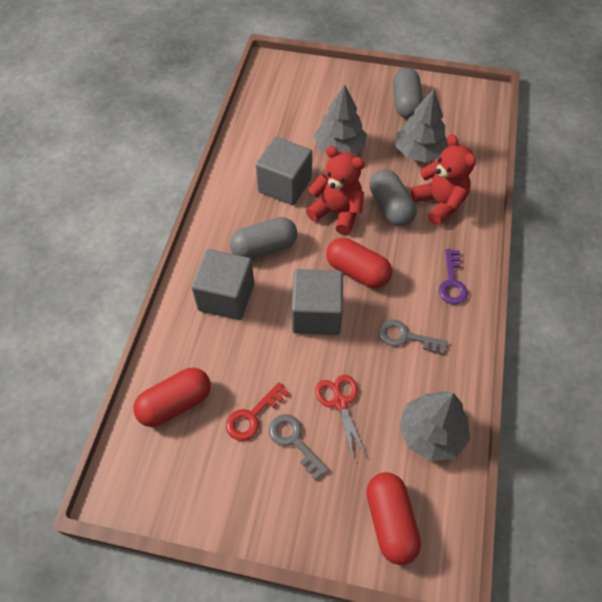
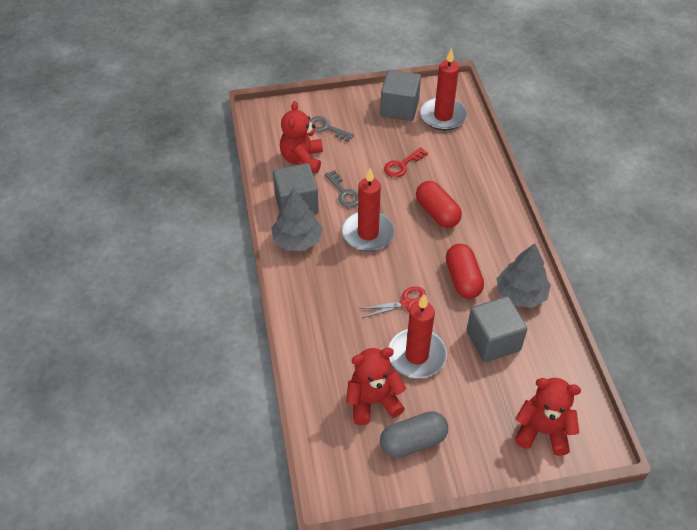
grey capsule: 3 -> 1
grey tree: 3 -> 2
purple key: 1 -> 0
red candle: 0 -> 3
red capsule: 3 -> 2
red teddy bear: 2 -> 3

